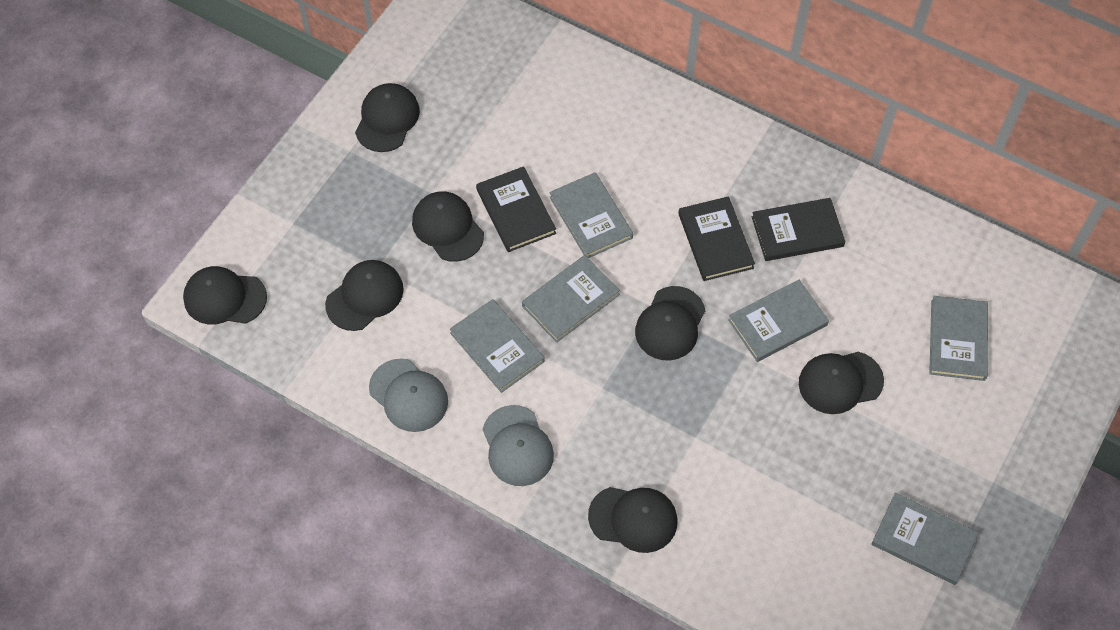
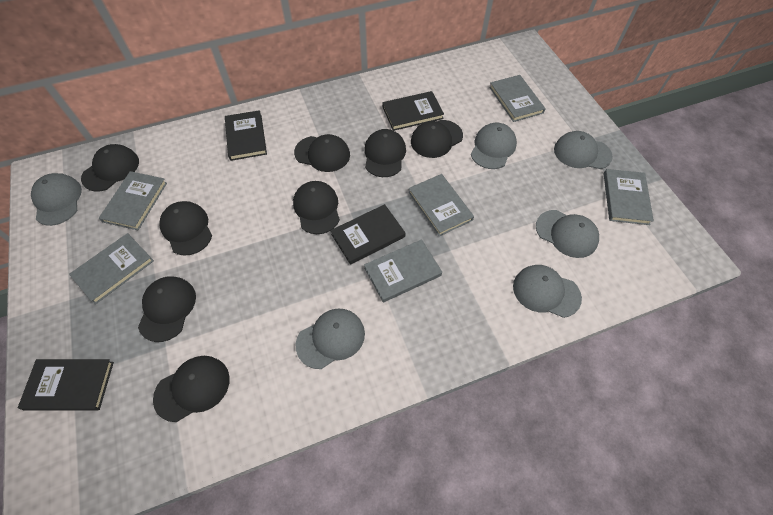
black book: 3 -> 4
black cap: 7 -> 8
grey cap: 2 -> 6

